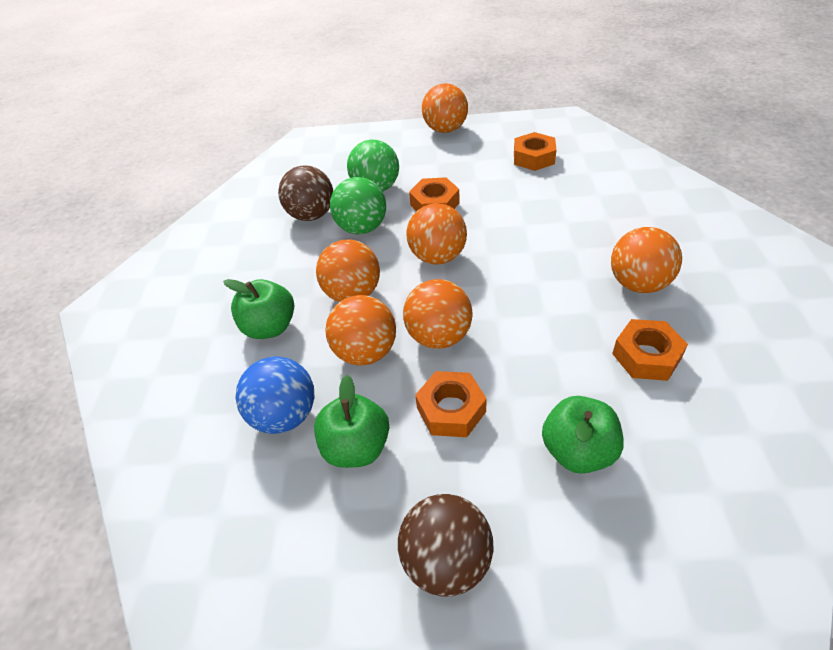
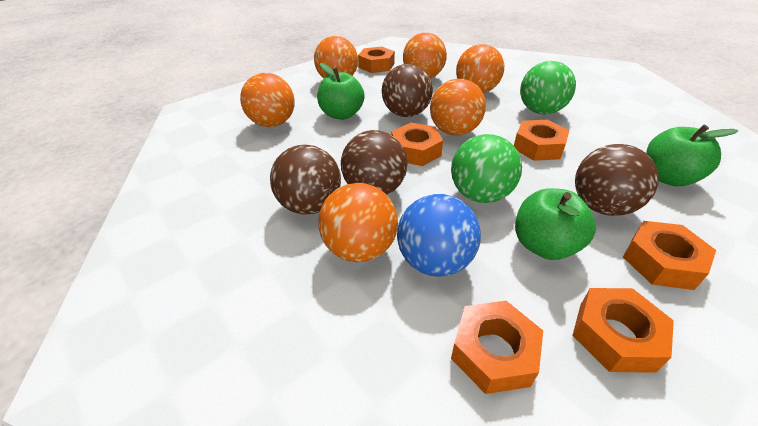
brown ball: 2 -> 4
orange nut: 4 -> 6

